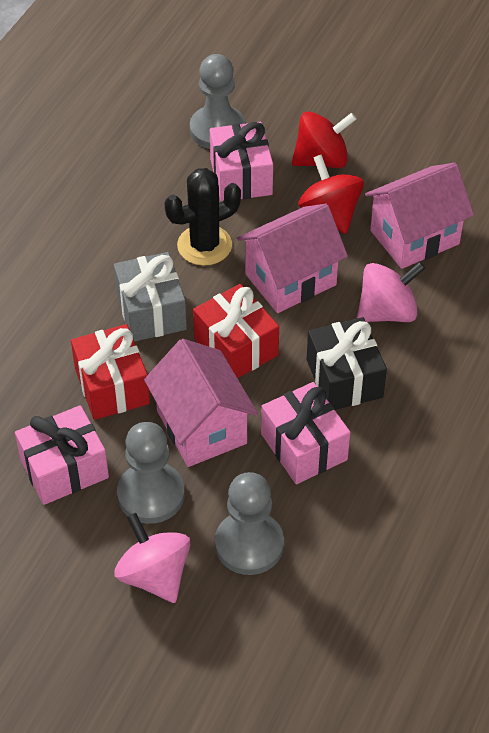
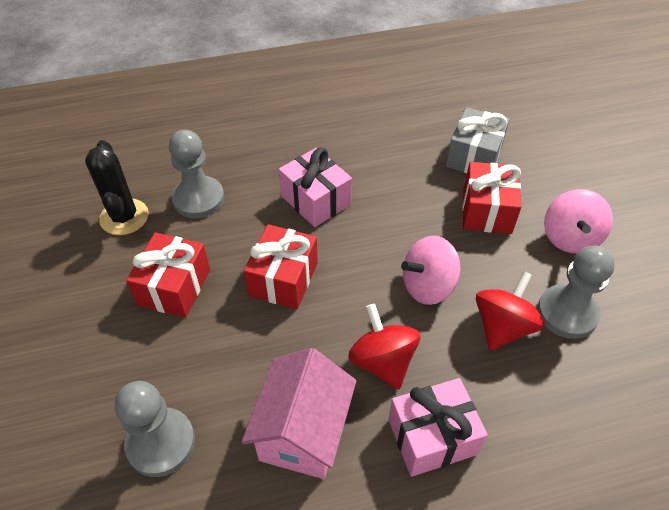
black gift: 1 -> 0
pink gift: 3 -> 2
pink house: 3 -> 1
red gift: 2 -> 3

